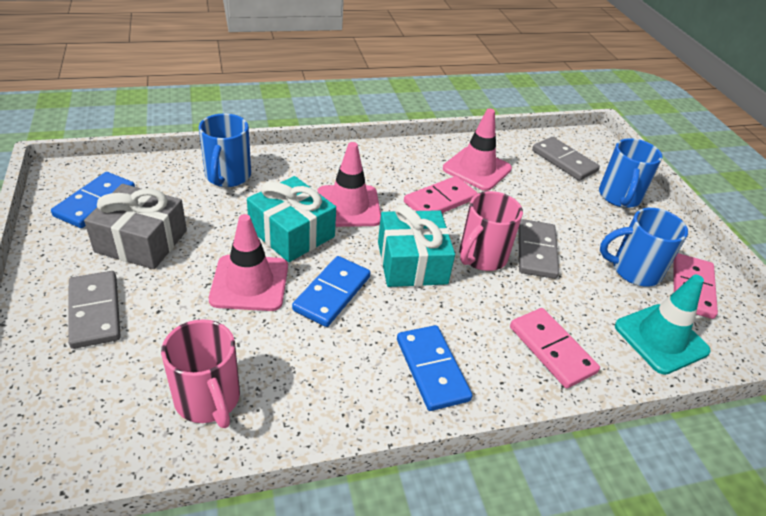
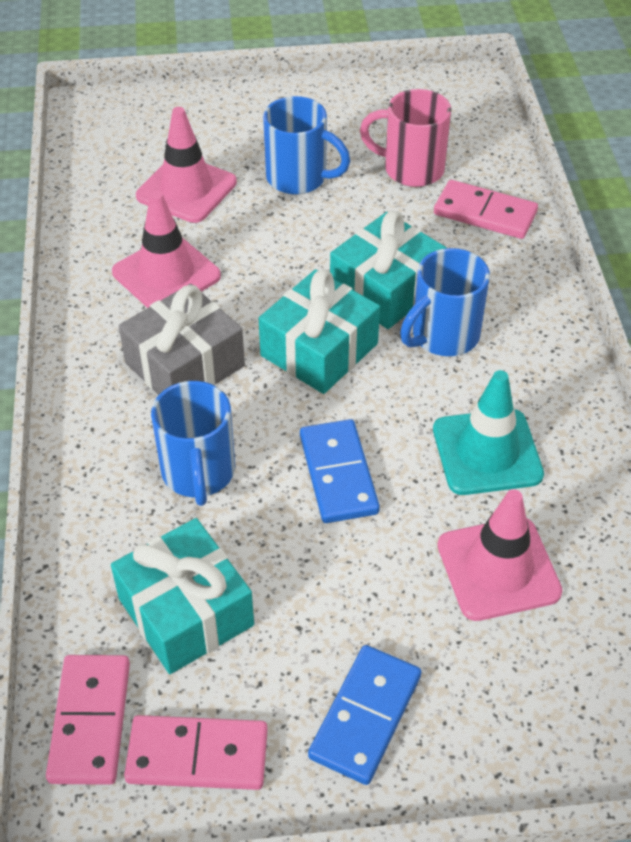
blue domino: 3 -> 2
grey domino: 3 -> 0
pink mug: 2 -> 1
turquoise gift: 2 -> 3

